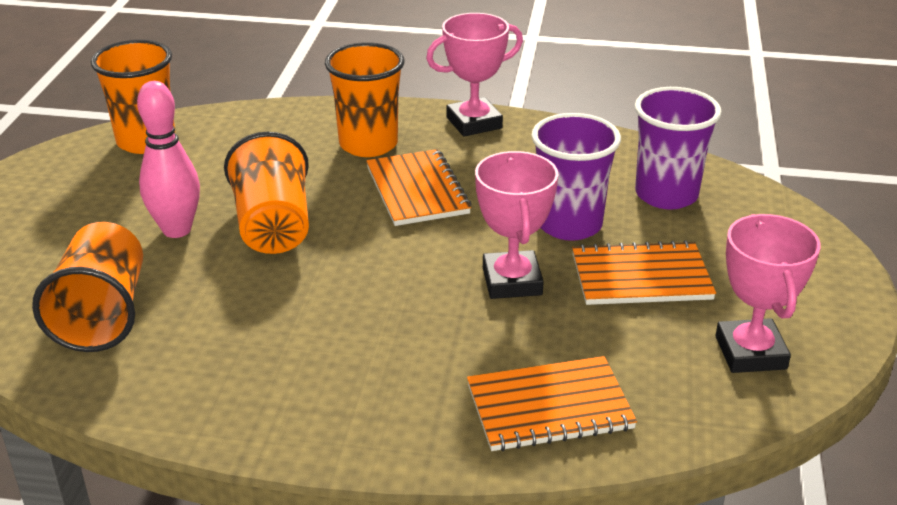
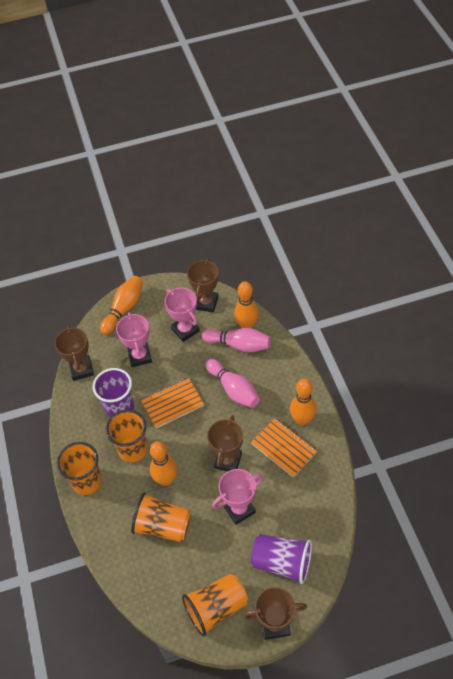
brown trophy: 0 -> 4
orange bowling pin: 0 -> 4
orange notebook: 3 -> 2
pink bowling pin: 1 -> 2

